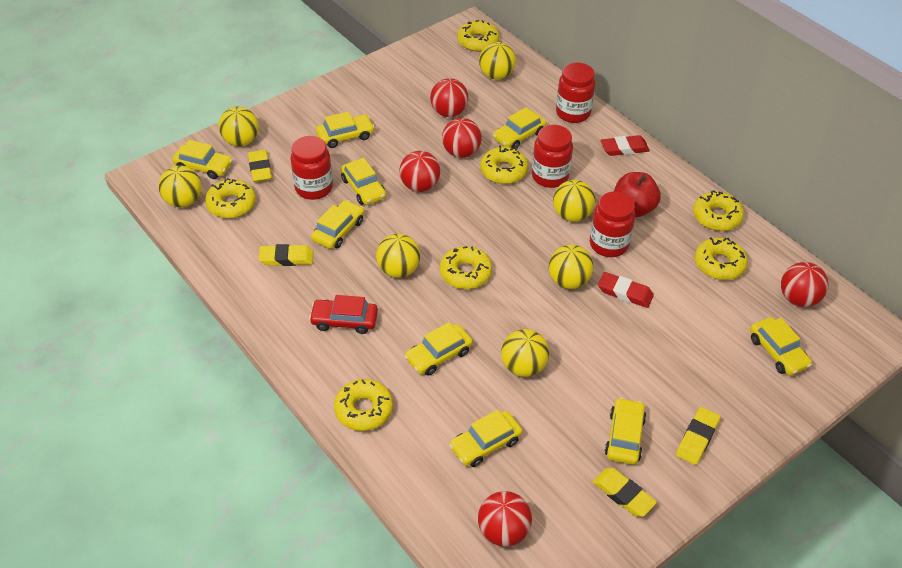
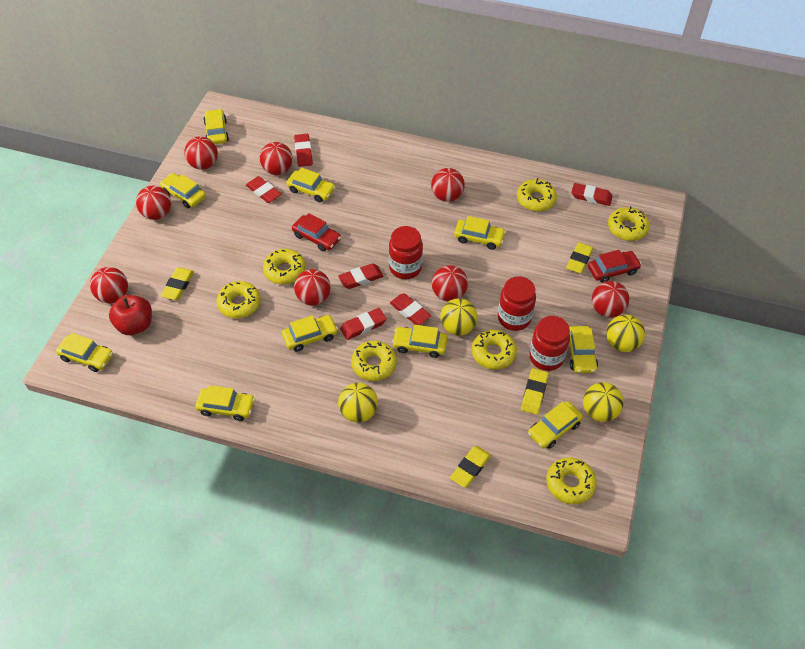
red ball: 5 -> 8
red car: 1 -> 2
red eraser: 2 -> 6
red jar: 4 -> 3
yellow ball: 7 -> 4
yellow car: 9 -> 10

